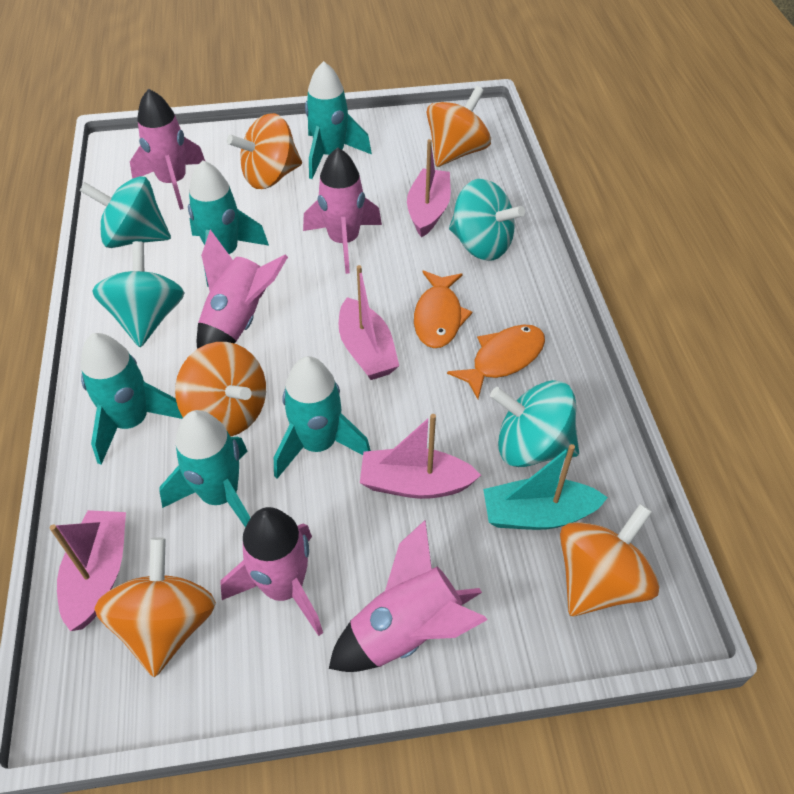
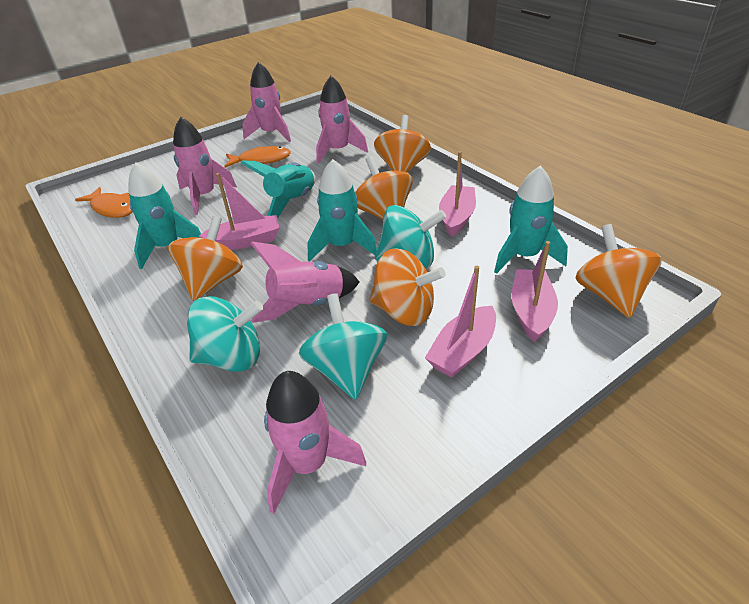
turquoise boat: 1 -> 0
turquoise rocket: 5 -> 4
turquoise spinning top: 4 -> 3

